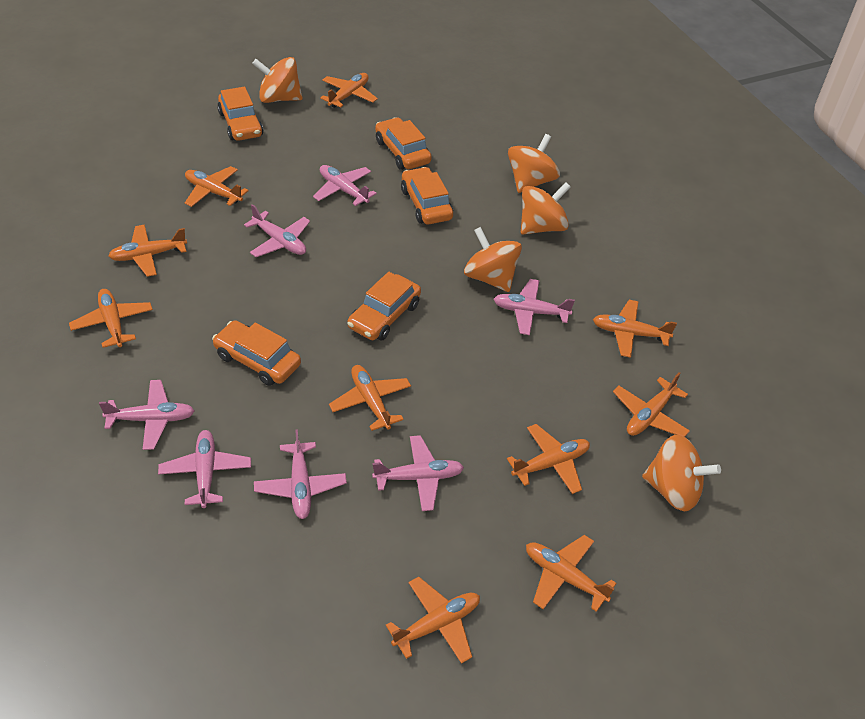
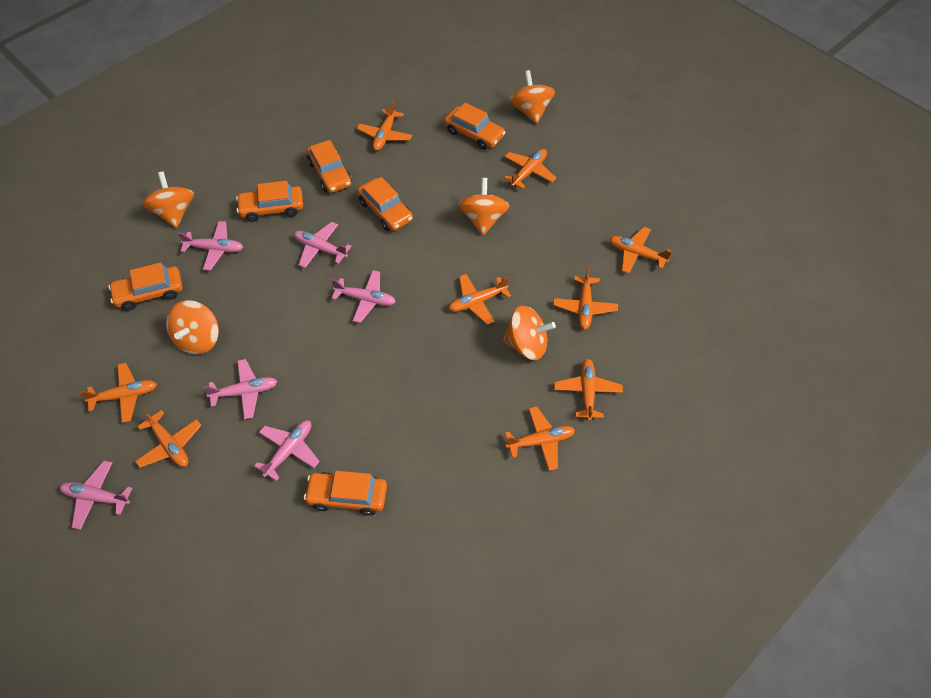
orange car: 5 -> 6
orange plane: 10 -> 9
pink plane: 7 -> 6

